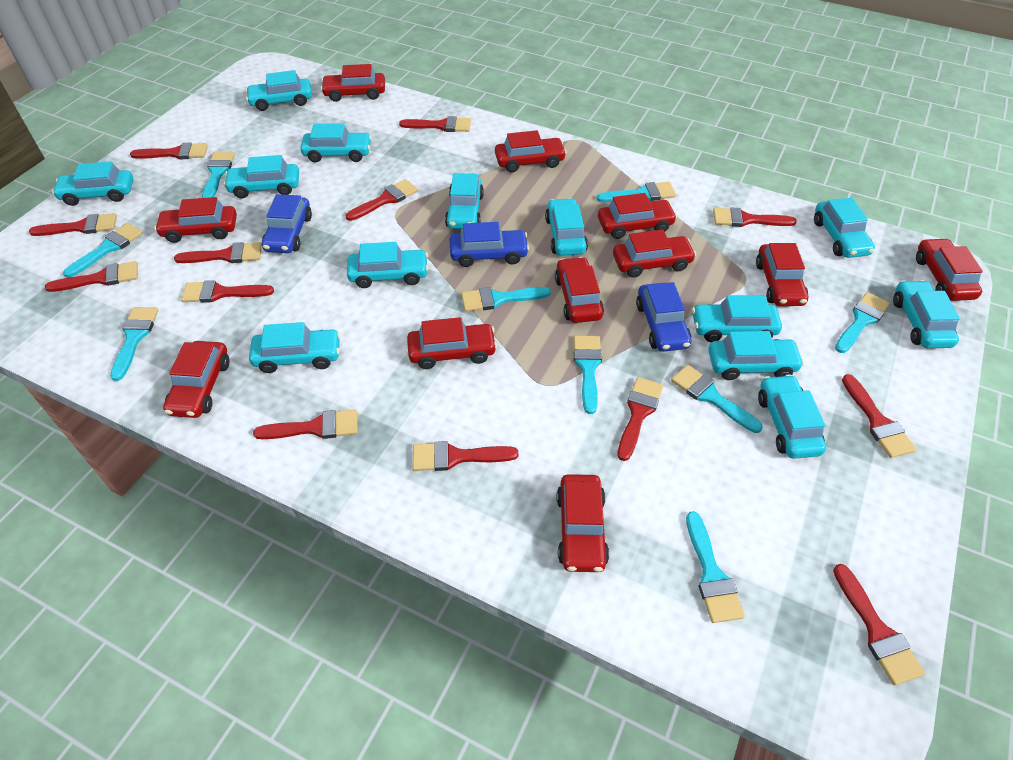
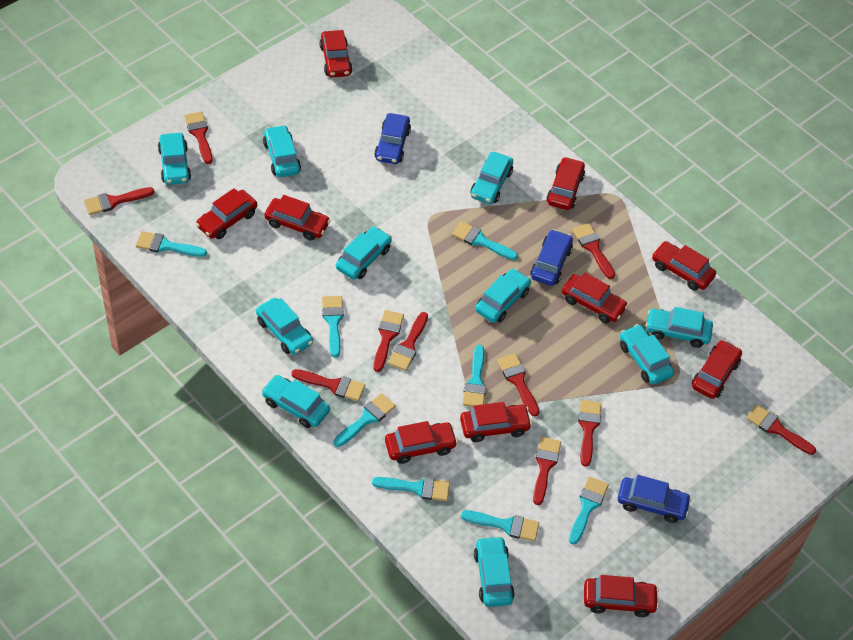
red brush: 13 -> 10
red car: 11 -> 10
turquoise brush: 9 -> 8
turquoise car: 13 -> 10

